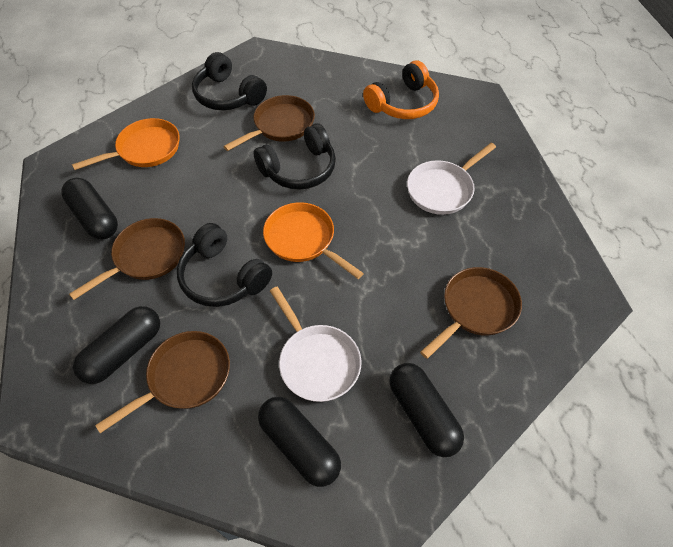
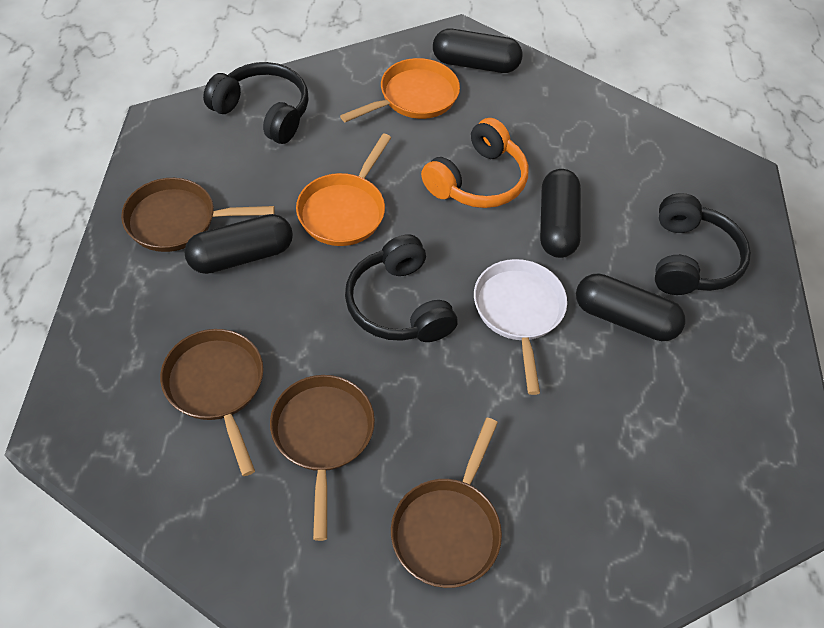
white pan: 2 -> 1

